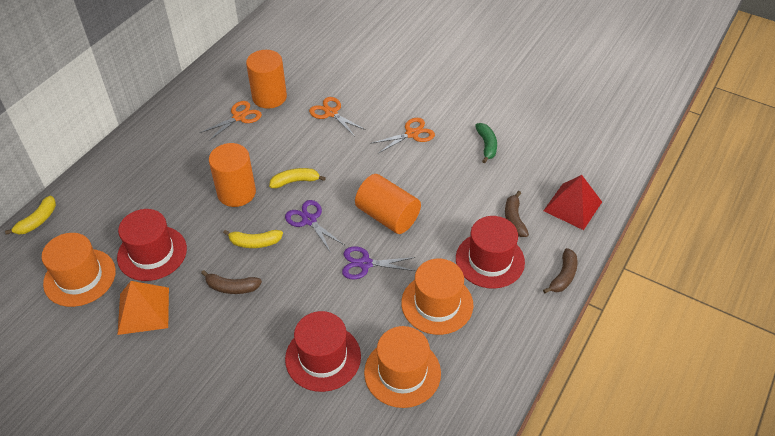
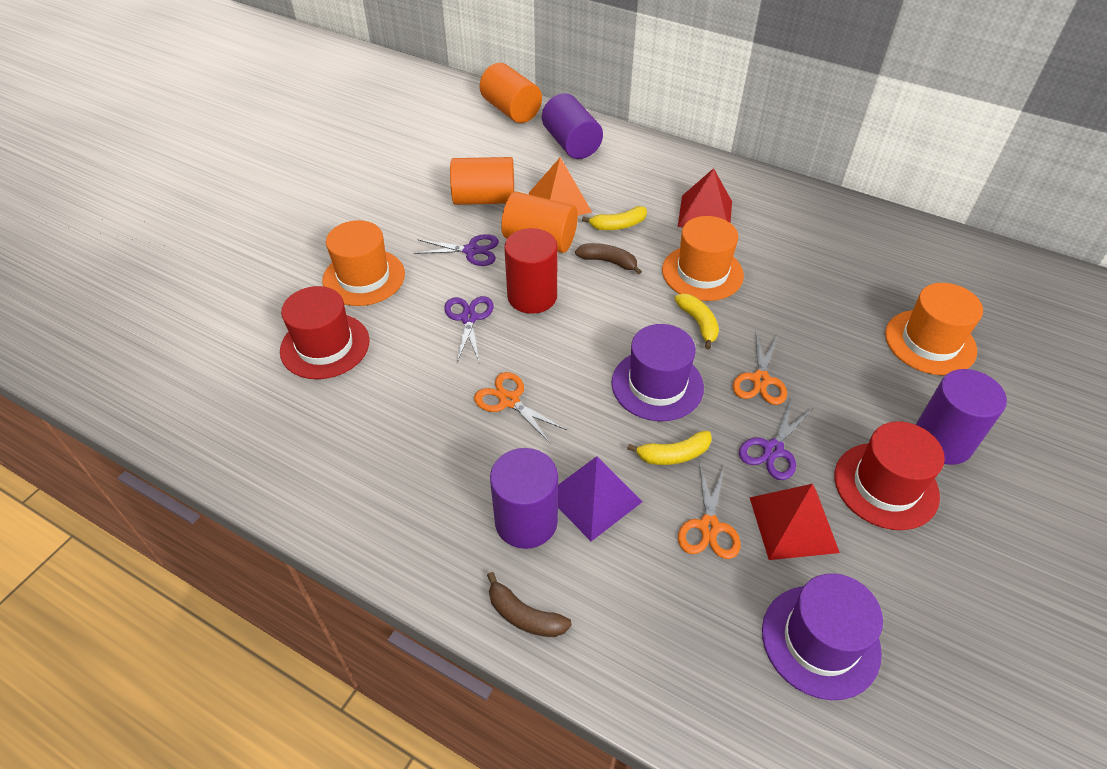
brown banana: 3 -> 2
green banana: 1 -> 0
purple cylinder: 0 -> 3
purple hat: 0 -> 2
purple pyramid: 0 -> 1
purple scissors: 2 -> 3
red cylinder: 0 -> 1
red hat: 3 -> 2
red pyramid: 1 -> 2

